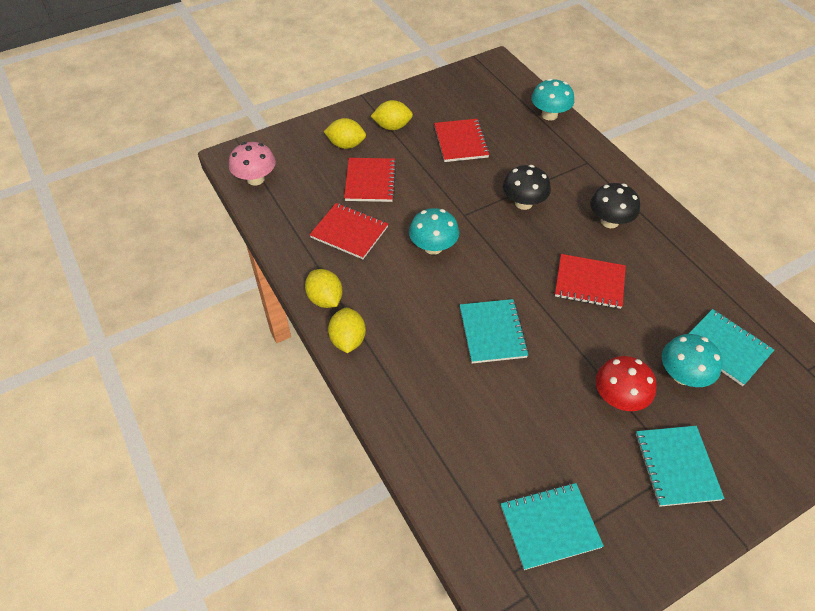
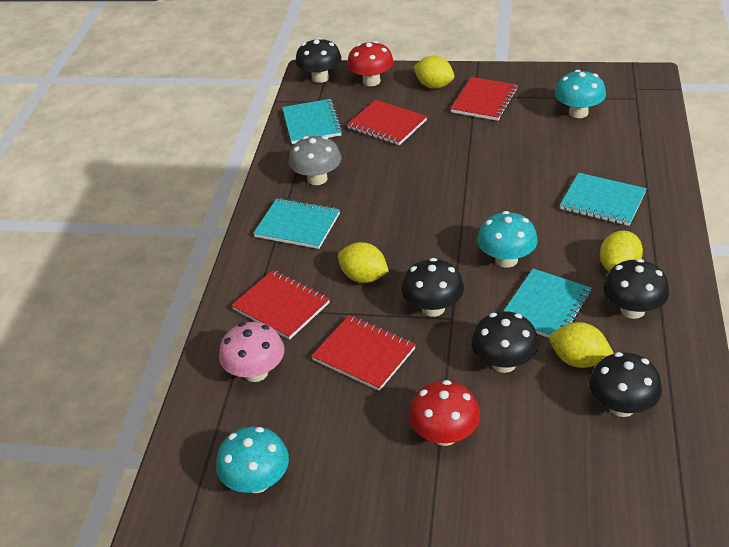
black mushroom: 2 -> 5
grey mushroom: 0 -> 1
red mushroom: 1 -> 2

